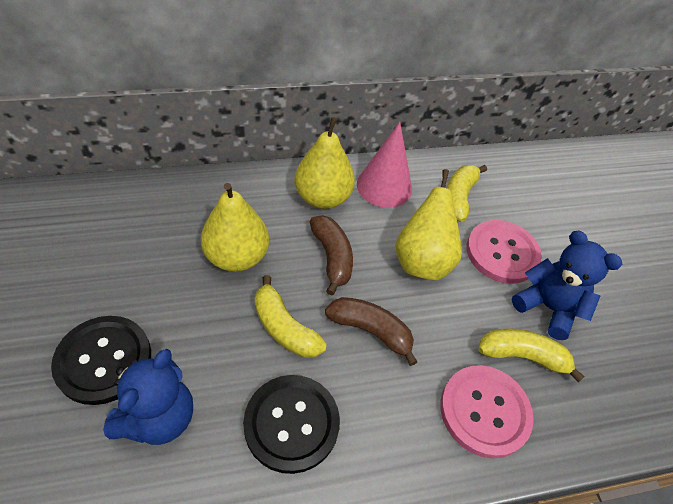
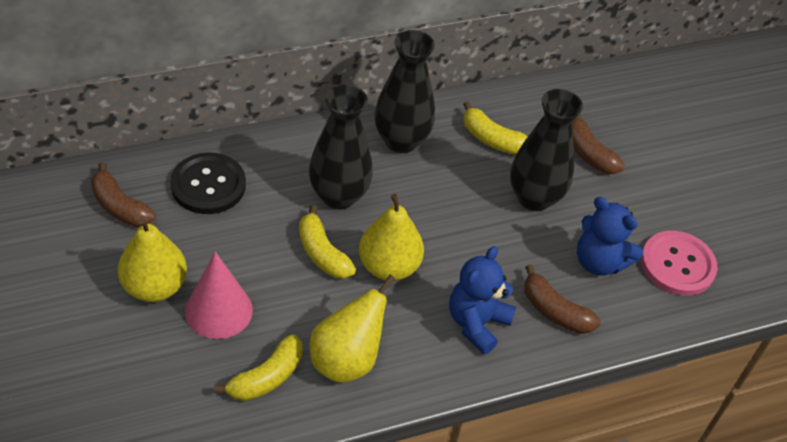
black button: 2 -> 1
black vase: 0 -> 3
brown banana: 2 -> 3
pink button: 2 -> 1

